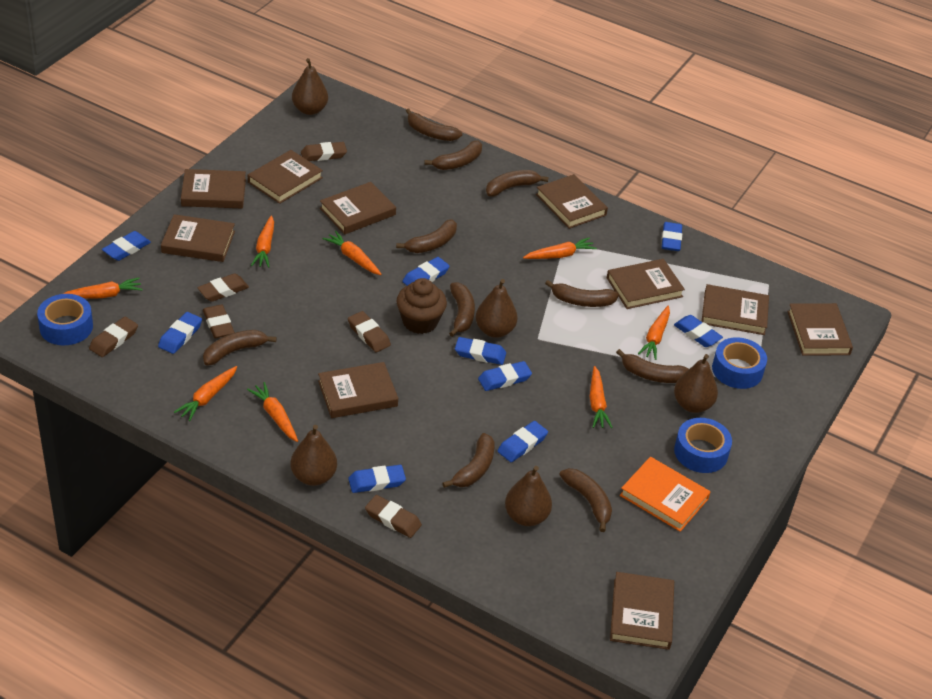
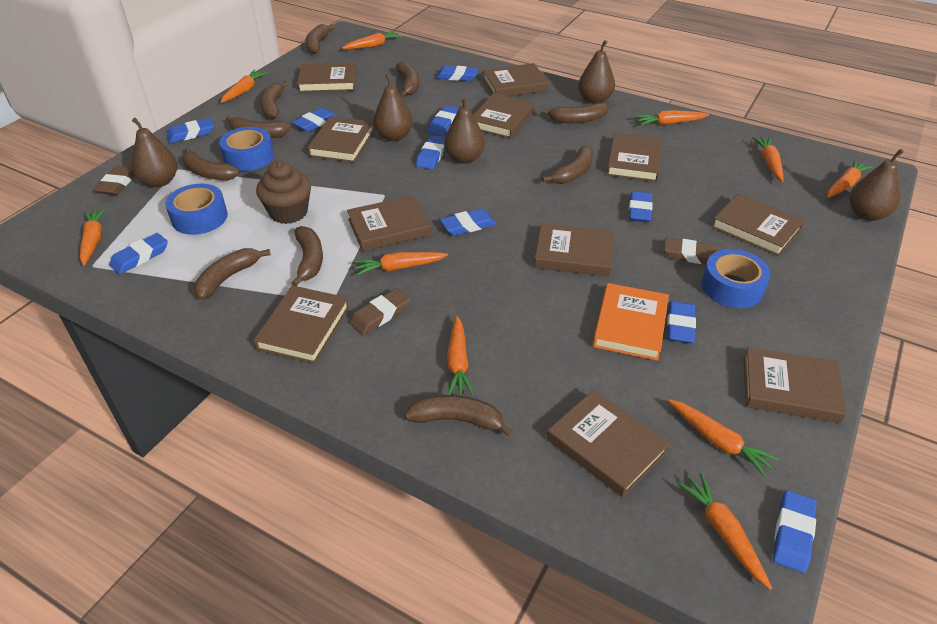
blue eraser: 9 -> 10
brown book: 10 -> 11
brown eraser: 6 -> 3
orange carrot: 8 -> 10

